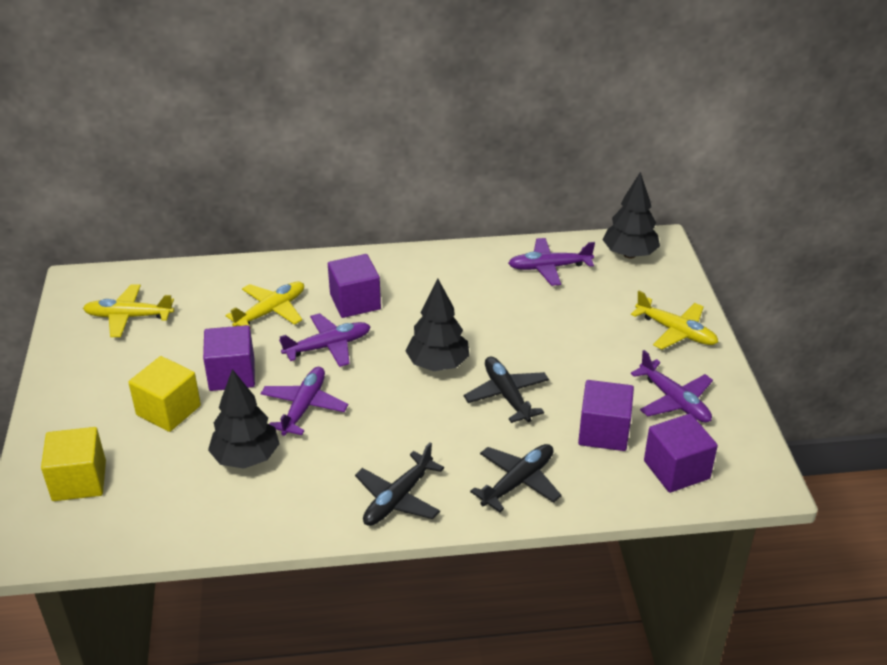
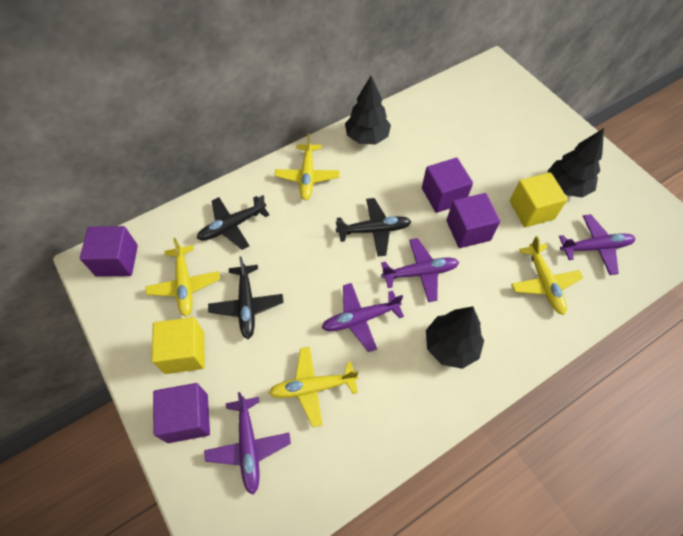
yellow plane: 3 -> 4

